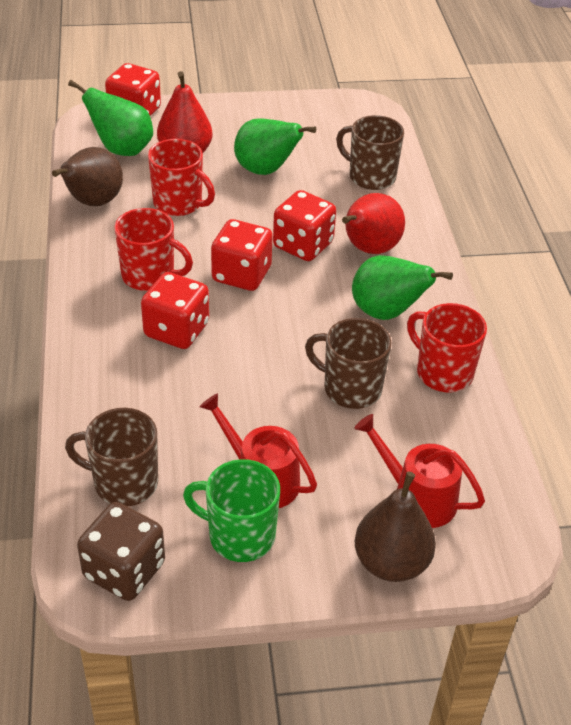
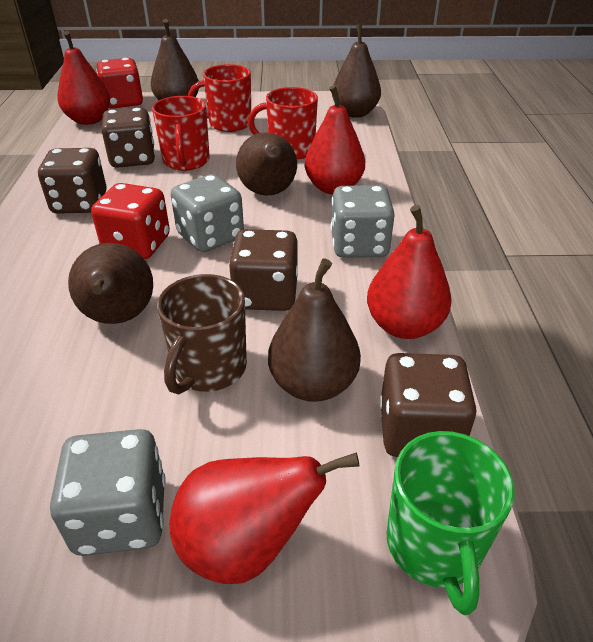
brown dice: 1 -> 4
brown mug: 3 -> 1
brown pear: 2 -> 5
green pear: 3 -> 0
grey dice: 0 -> 3
red dice: 4 -> 2
red pear: 2 -> 4
red watering can: 2 -> 0

